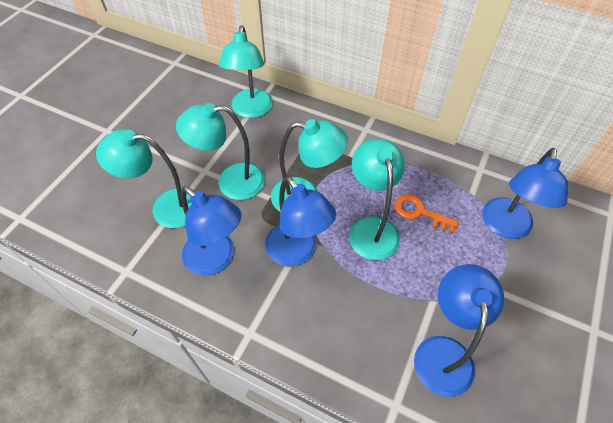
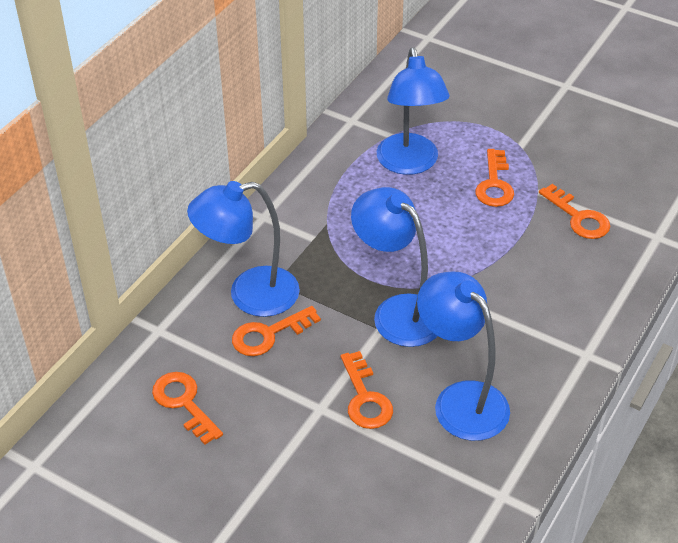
orange key: 1 -> 5
turquoise lamp: 5 -> 0

